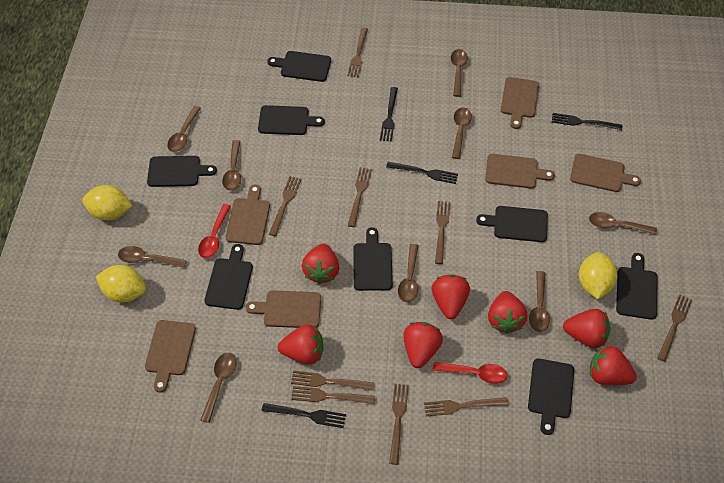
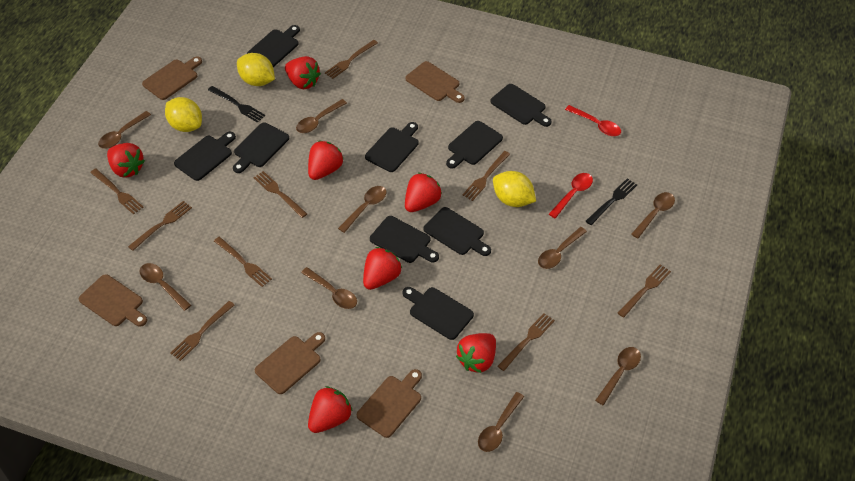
black cutting board: 8 -> 9
black fork: 4 -> 2
brown cutting board: 6 -> 5

